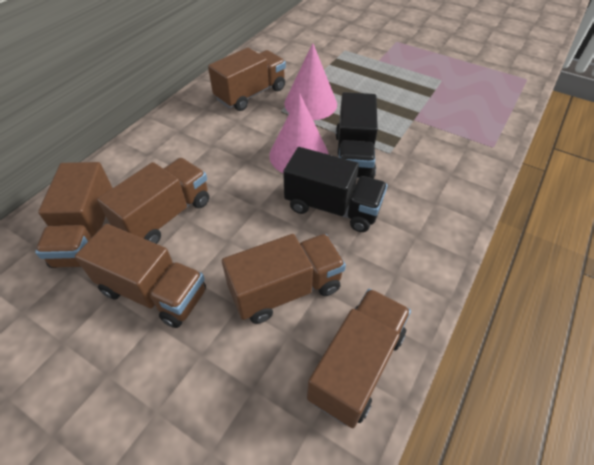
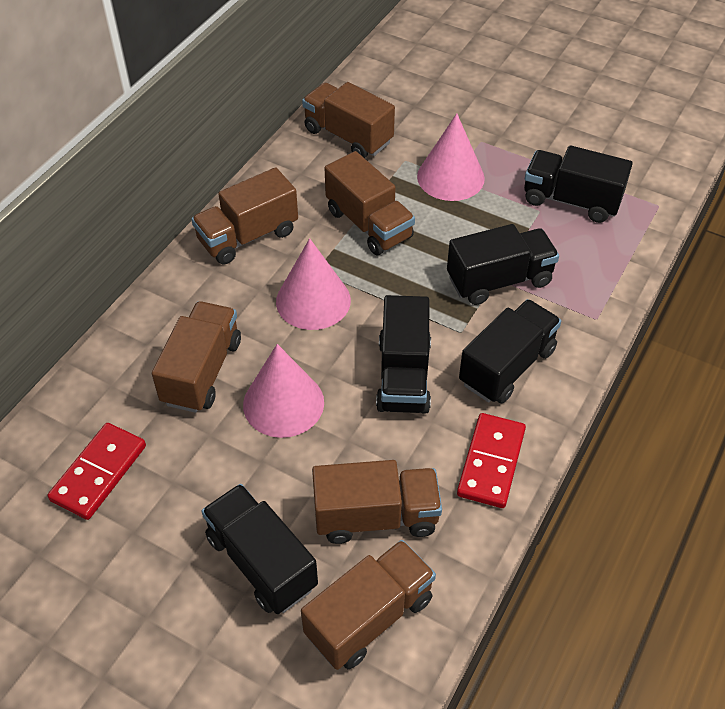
black truck: 2 -> 5
pink cone: 2 -> 3
red domino: 0 -> 2

